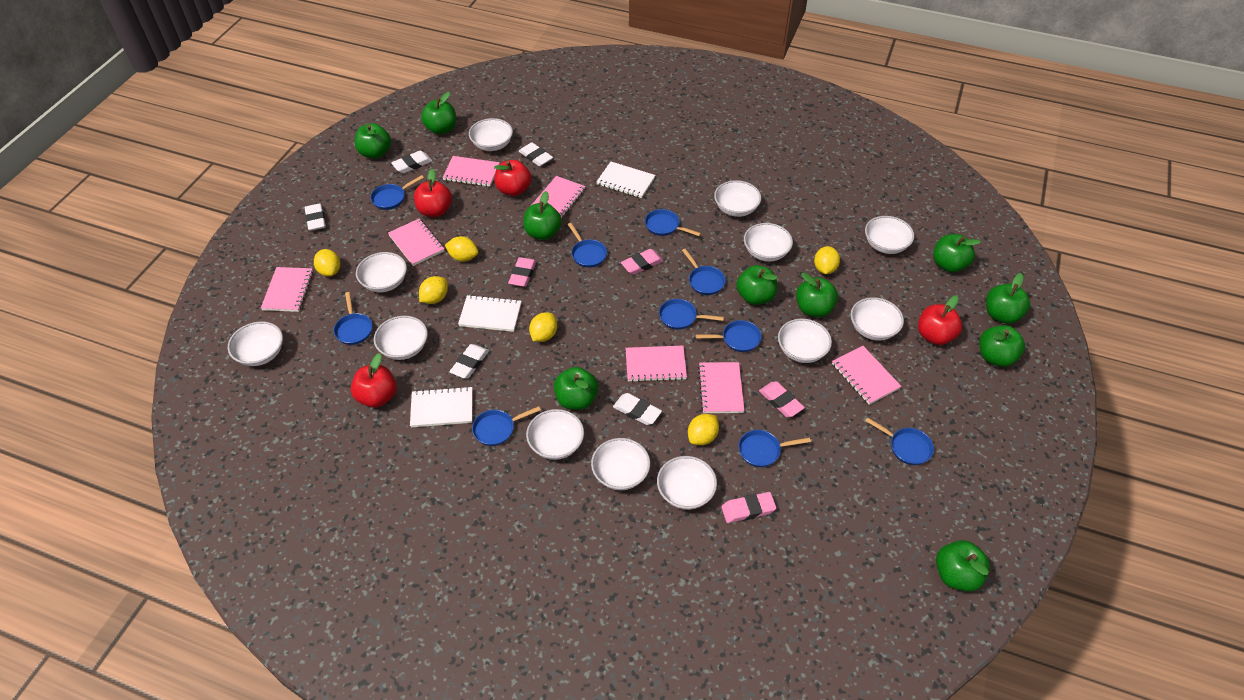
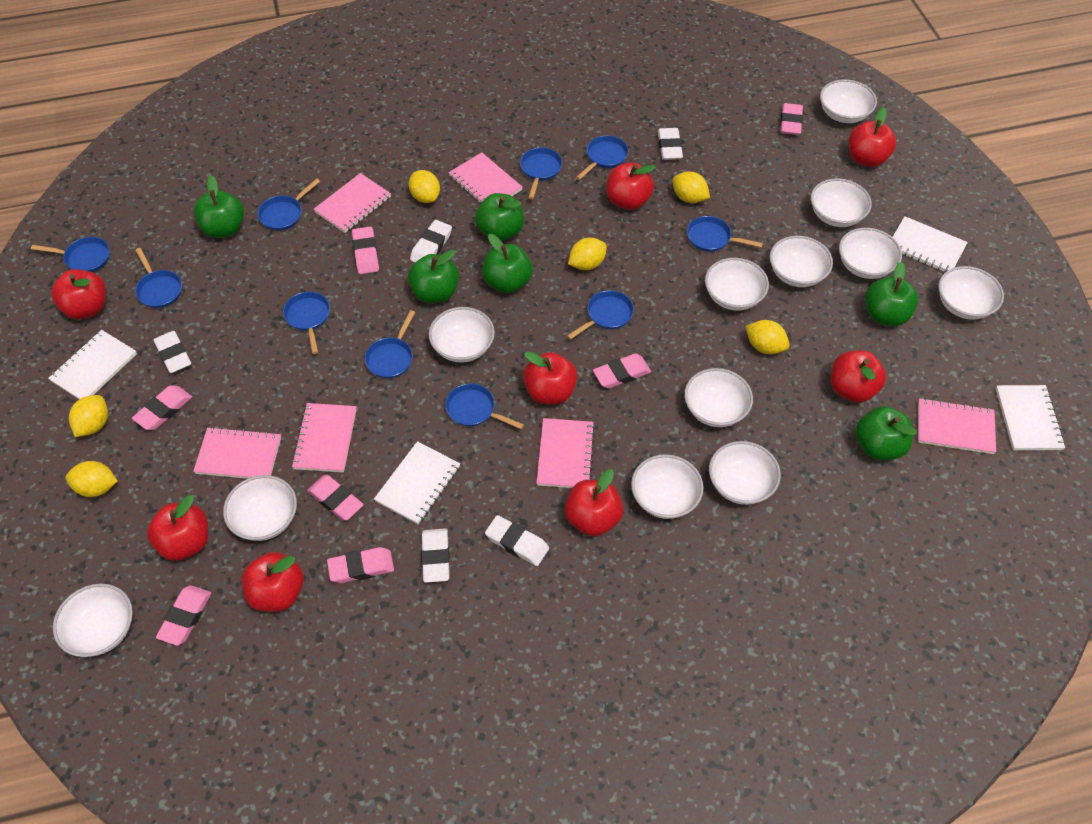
green apple: 10 -> 6
pink eraser: 4 -> 7
pink notebook: 7 -> 6
red apple: 4 -> 8
white notebook: 3 -> 4

